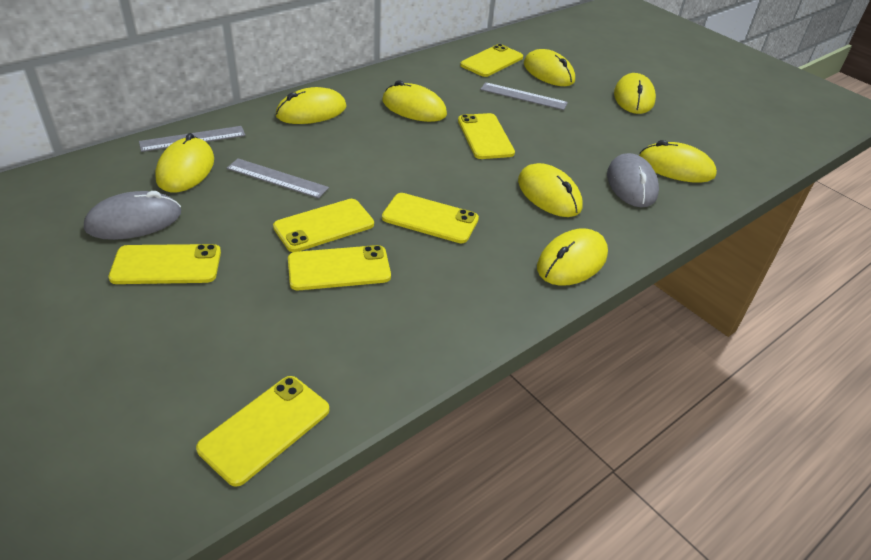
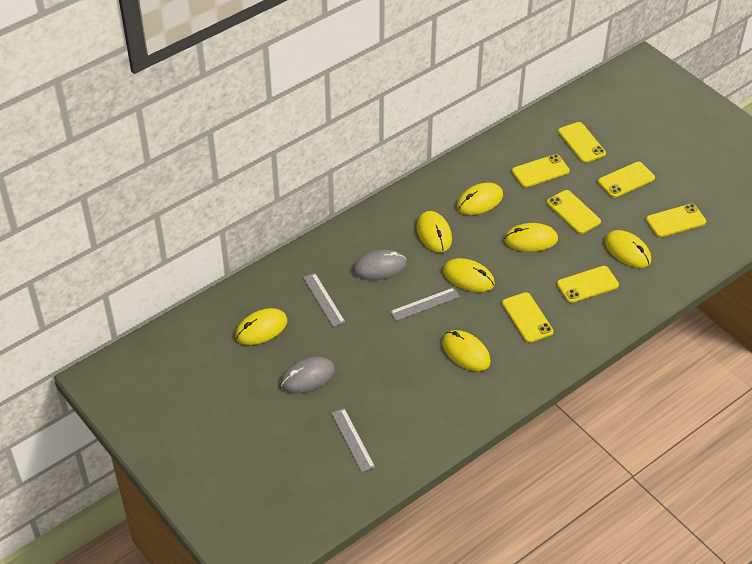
yellow mouse: 8 -> 7

